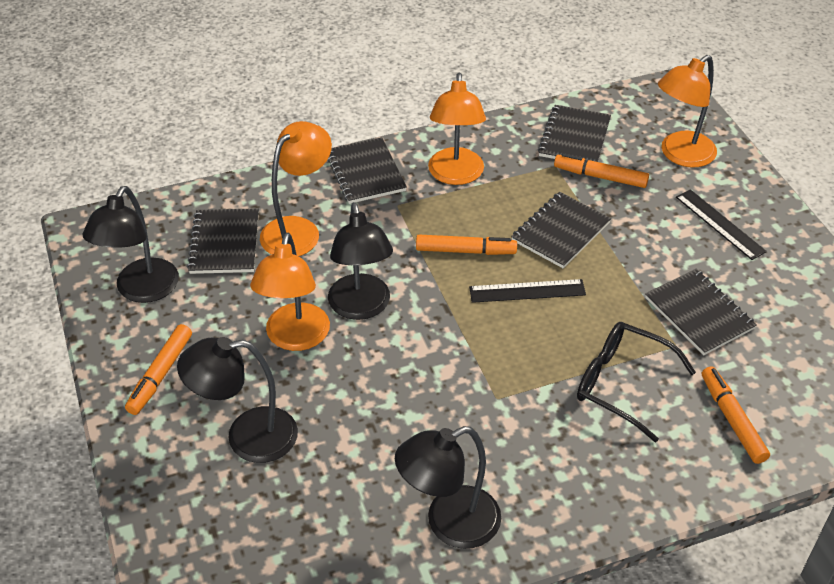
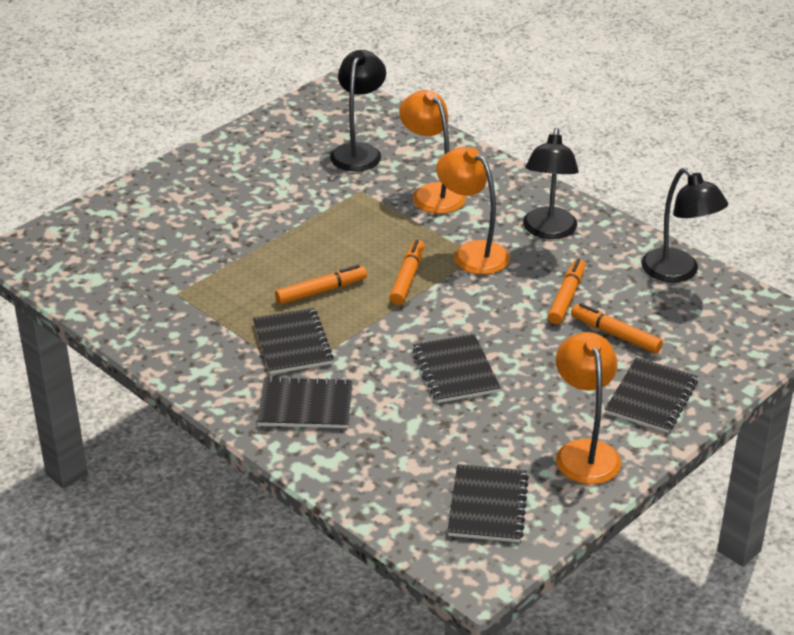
black glasses: 1 -> 0
black lamp: 4 -> 3
black ruler: 2 -> 0
orange lamp: 4 -> 3

